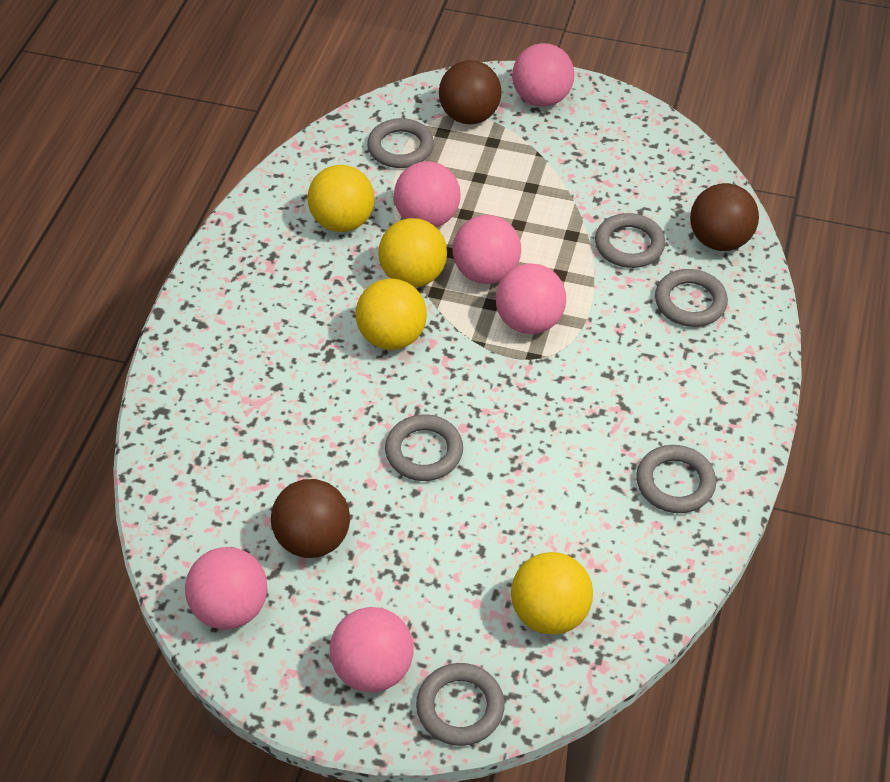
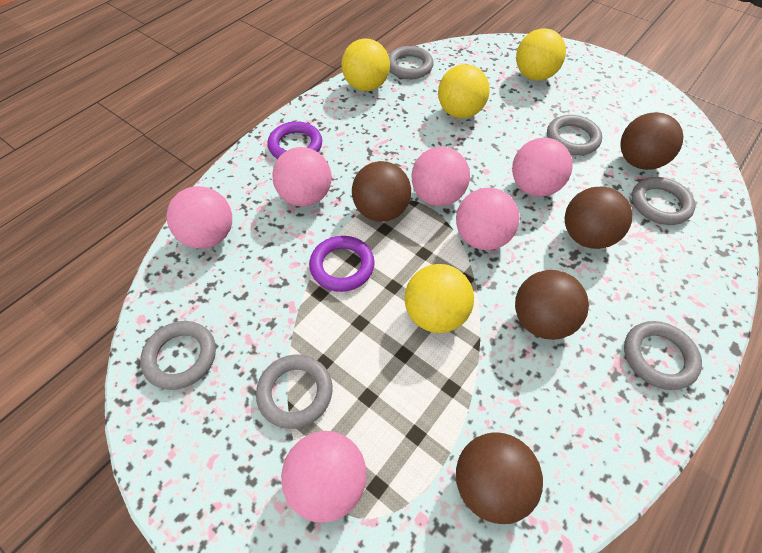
brown ball: 3 -> 5
purple ring: 0 -> 2

